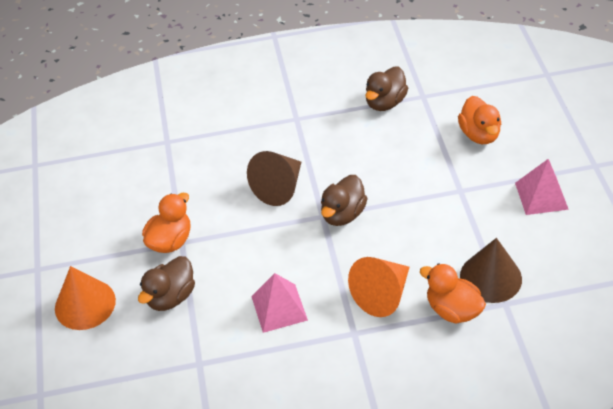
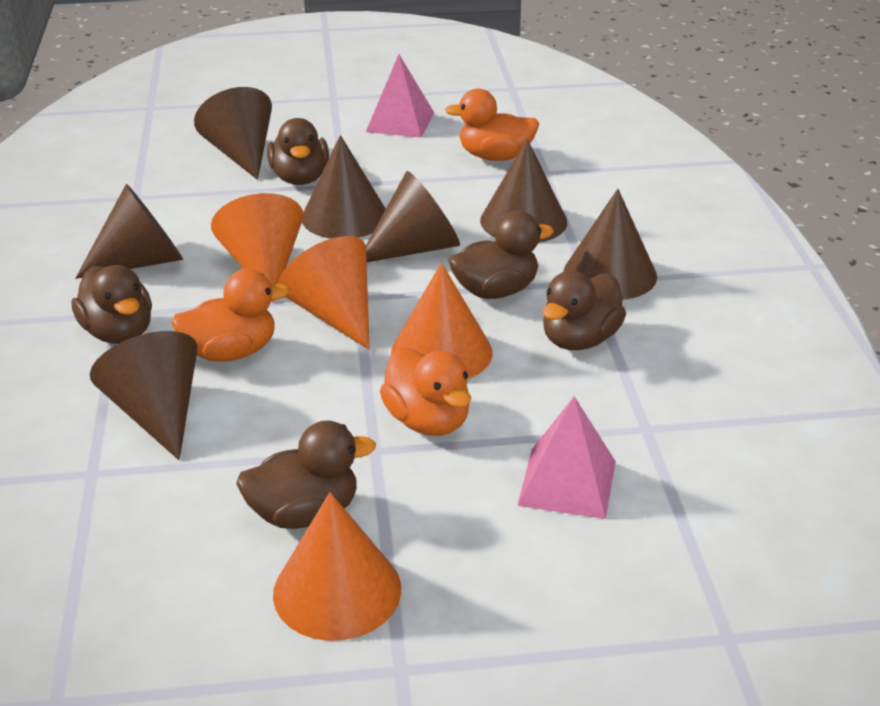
brown cone: 2 -> 7
brown duck: 3 -> 5
orange cone: 2 -> 4

